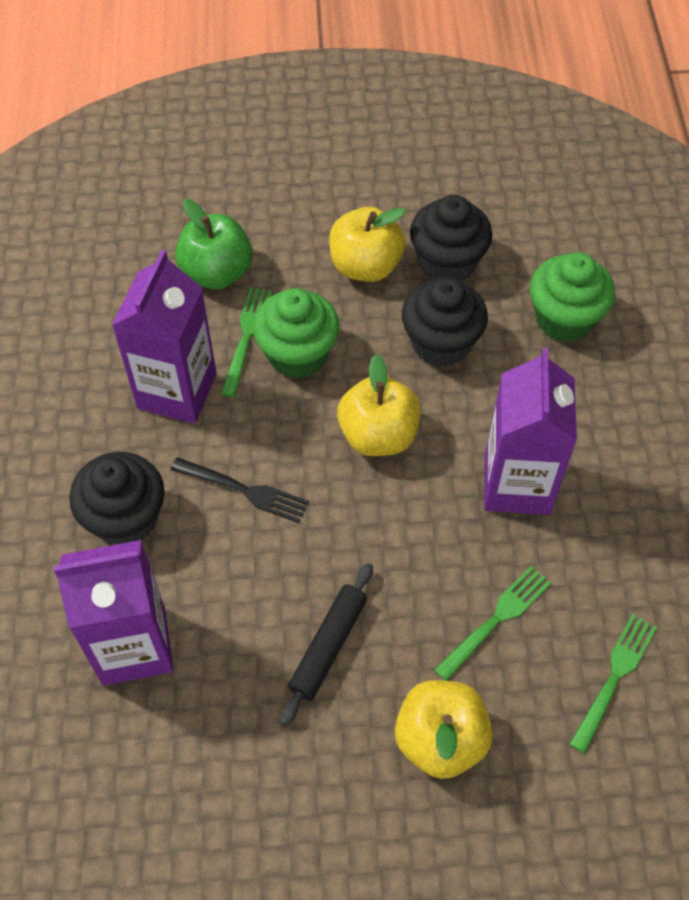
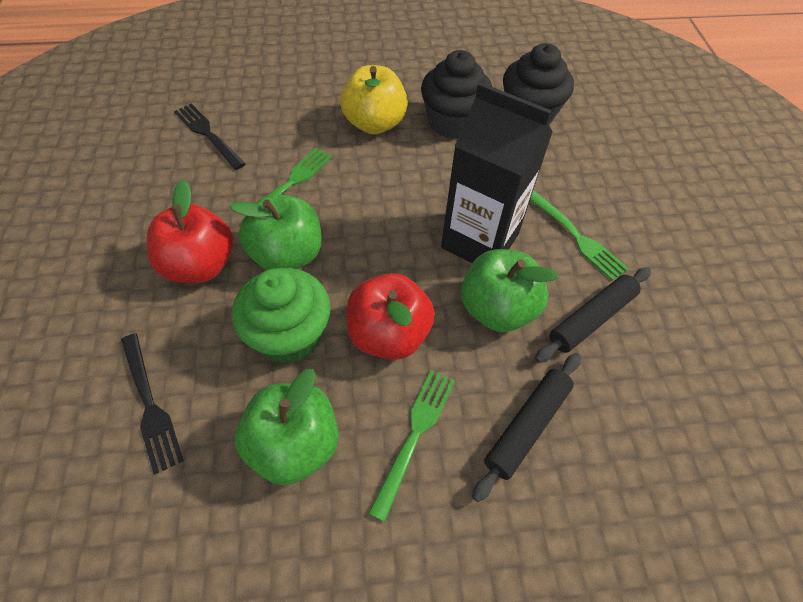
black carton: 0 -> 1
black cupcake: 3 -> 2
black fork: 1 -> 2
black rolling pin: 1 -> 2
green apple: 1 -> 3
green cupcake: 2 -> 1
purple carton: 3 -> 0
red apple: 0 -> 2
yellow apple: 3 -> 1

